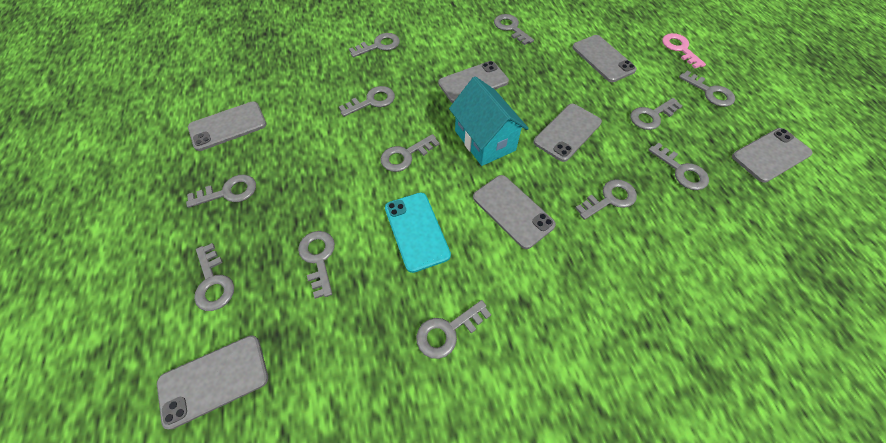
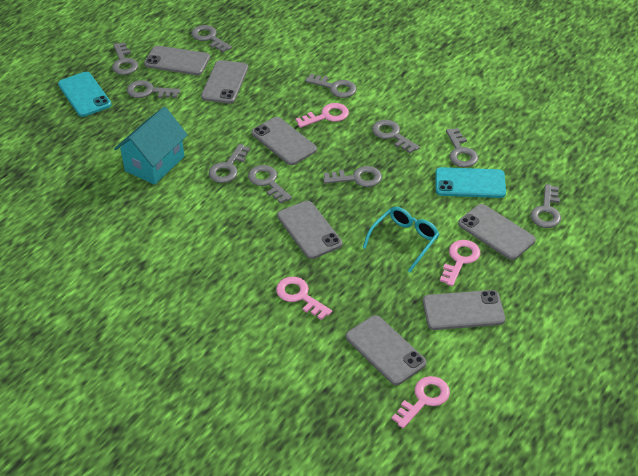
grey key: 12 -> 10
pink key: 1 -> 4
turquoise glasses: 0 -> 1
turquoise phone: 1 -> 2

